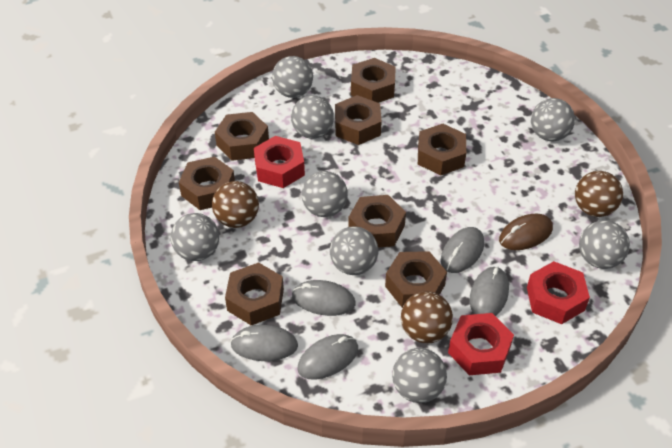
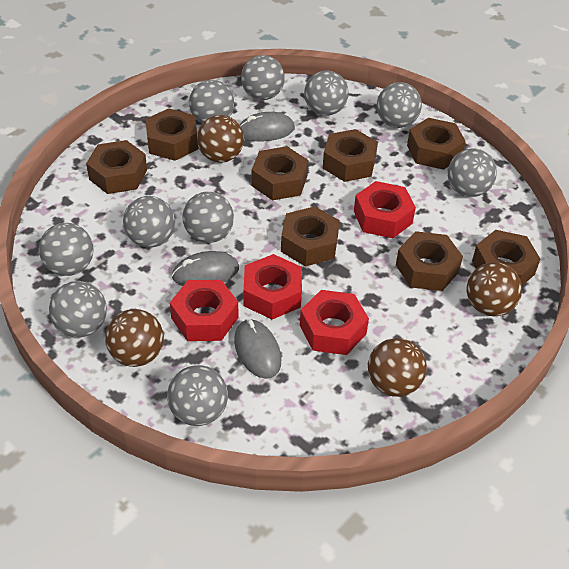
brown ball: 3 -> 4
brown mouse: 1 -> 0
grey ball: 8 -> 10
grey mouse: 5 -> 3
red nut: 3 -> 4

